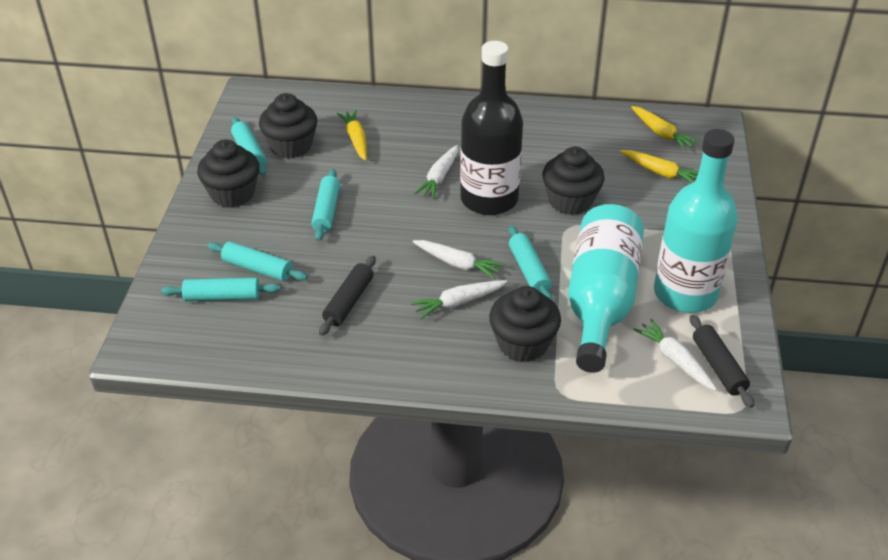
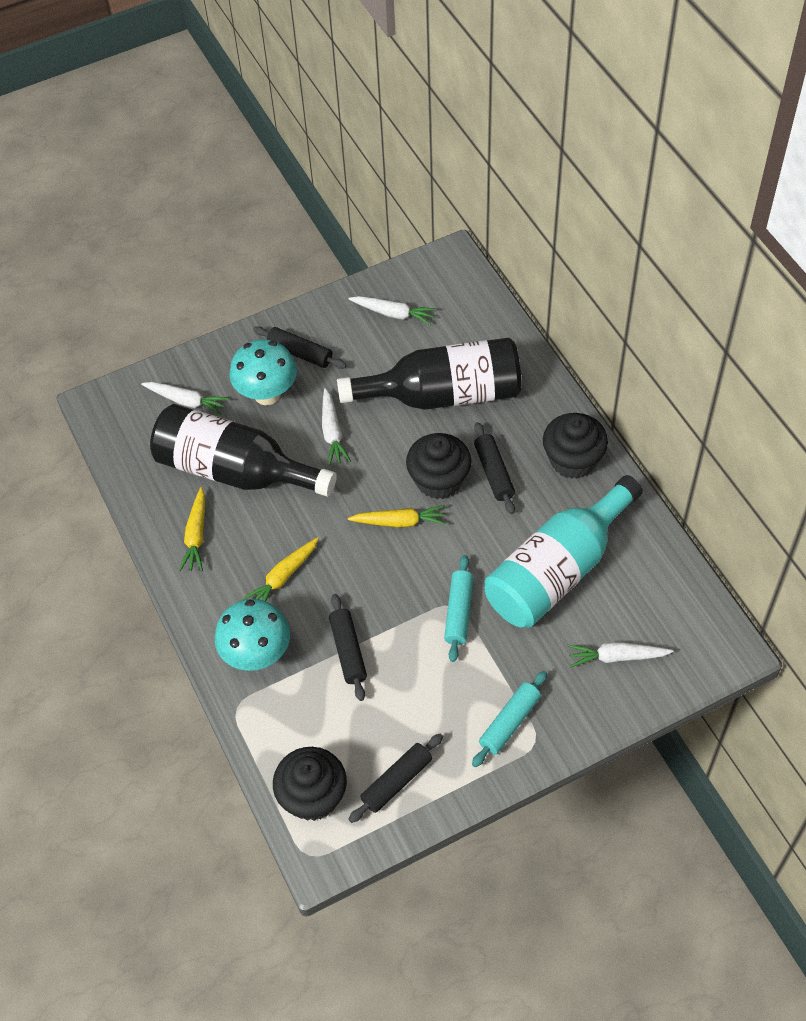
black bottle: 1 -> 2
black cupcake: 4 -> 3
black rolling pin: 2 -> 4
turquoise bottle: 2 -> 1
turquoise mushroom: 0 -> 2
turquoise rolling pin: 5 -> 2

